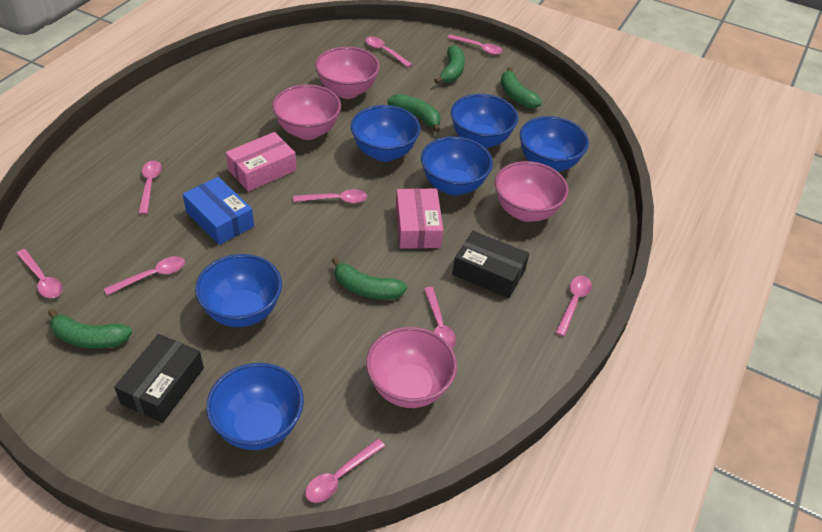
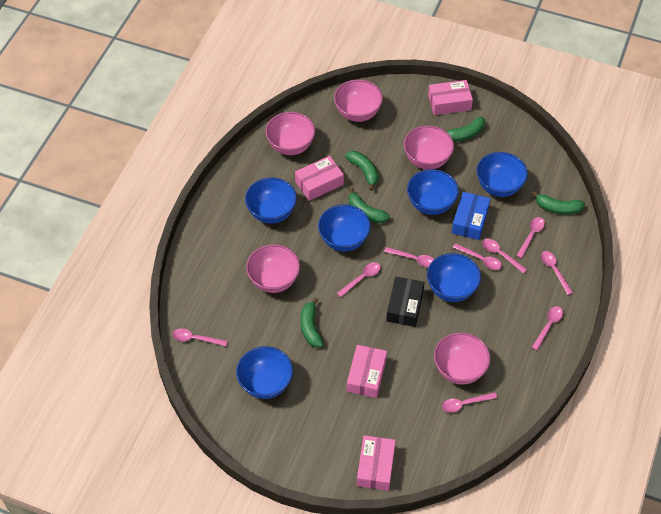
black box: 2 -> 1
pink bowl: 4 -> 5
pink box: 2 -> 4

